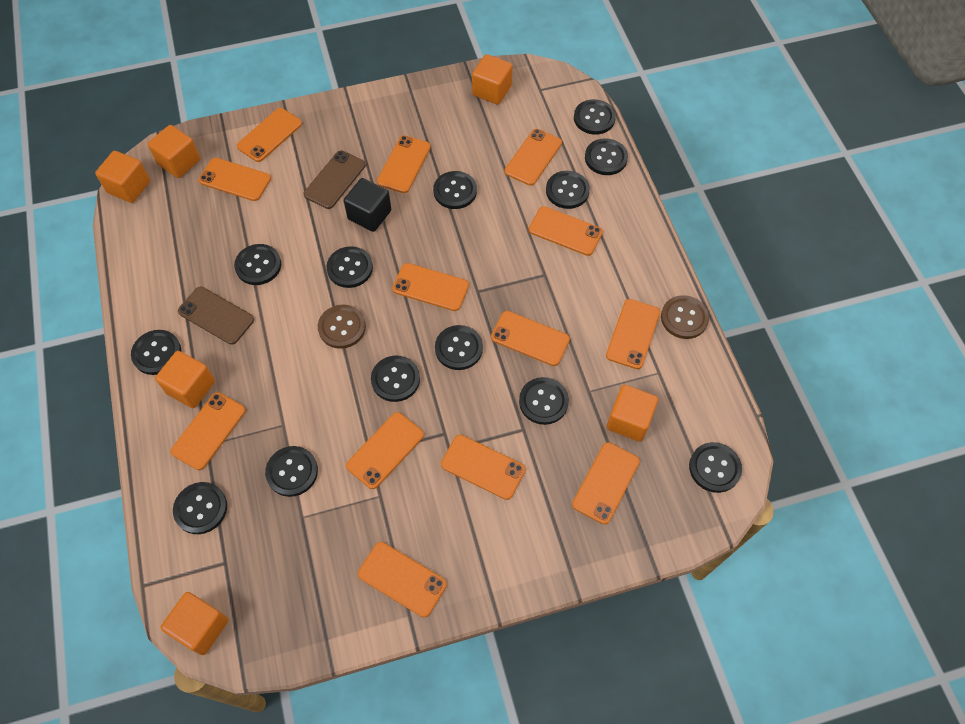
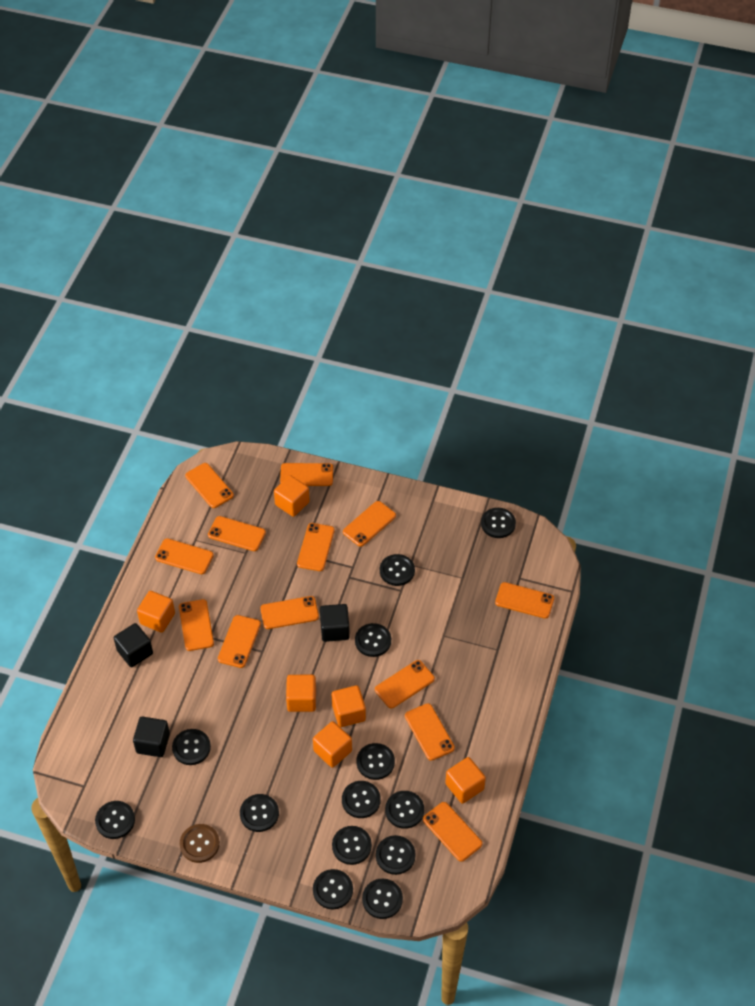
black cube: 1 -> 3
brown button: 2 -> 1
brown phone: 2 -> 0

